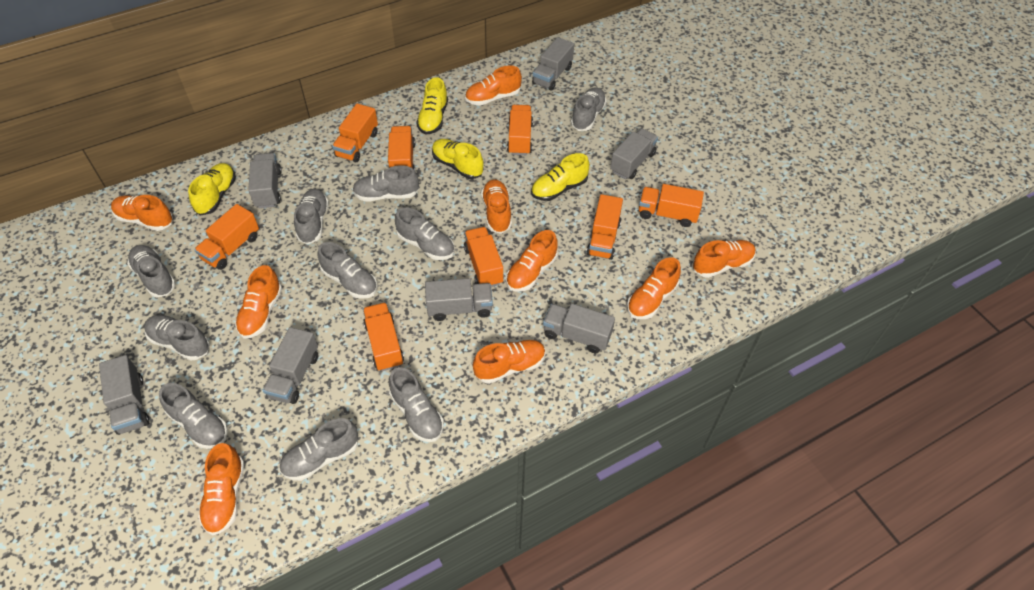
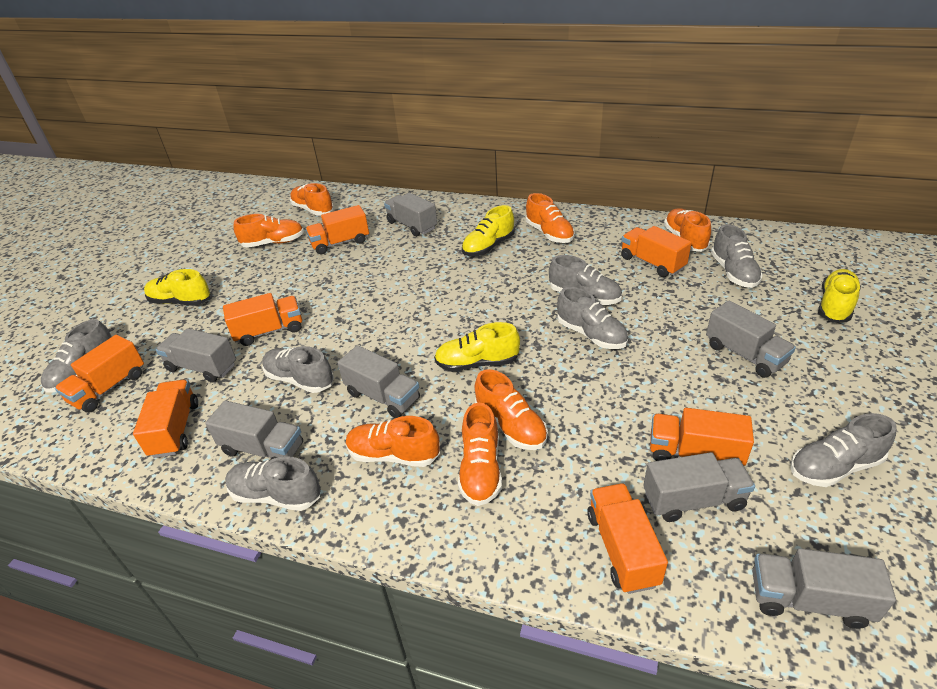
grey shoe: 10 -> 7
orange shoe: 9 -> 7
orange truck: 8 -> 7

